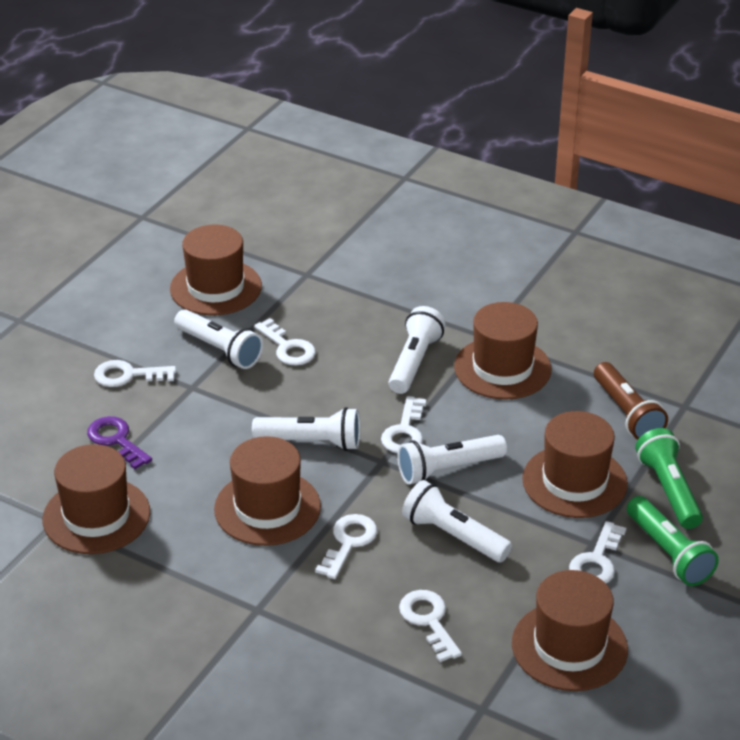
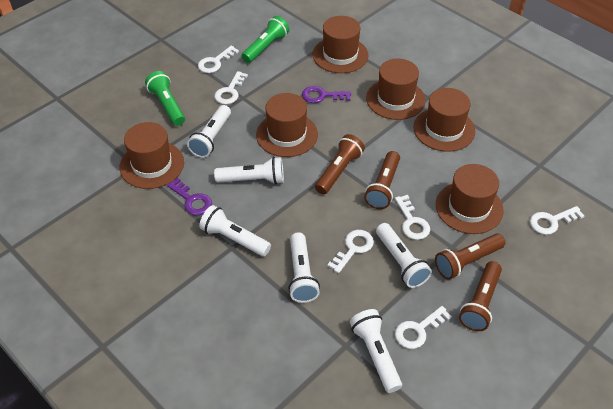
brown flashlight: 1 -> 4
purple key: 1 -> 2
white flashlight: 5 -> 6

